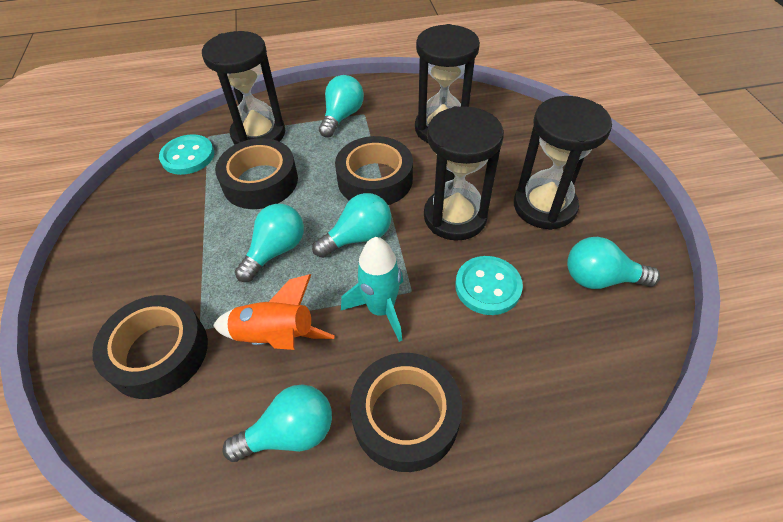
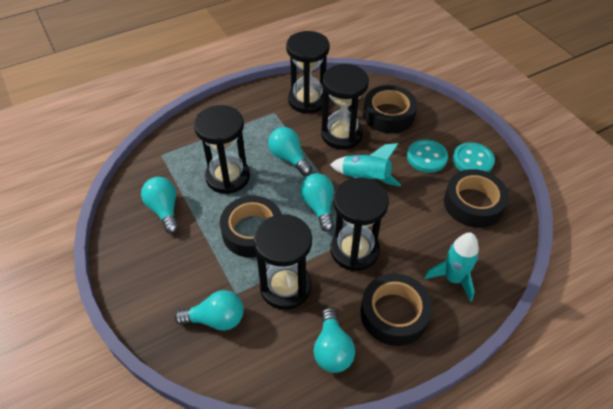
black hourglass: 4 -> 5
orange rocket: 1 -> 0
turquoise rocket: 1 -> 2

